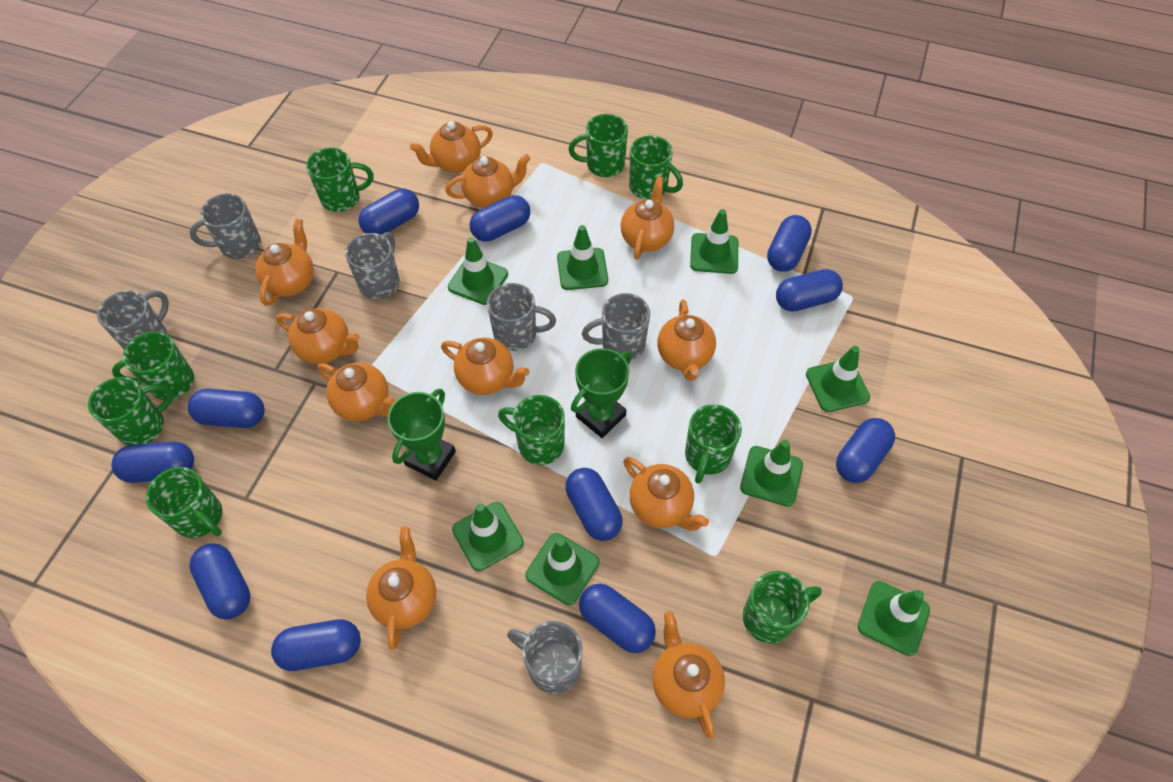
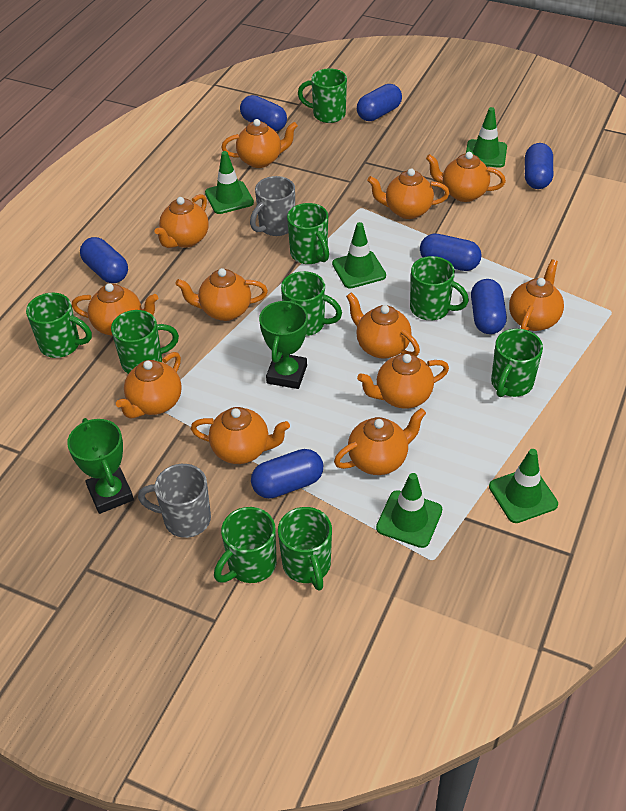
blue capsule: 11 -> 7
green traffic cone: 8 -> 5
grey mug: 6 -> 2
orange teapot: 11 -> 12

